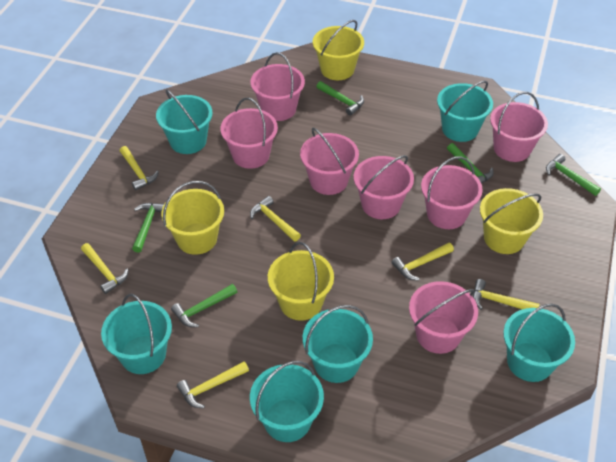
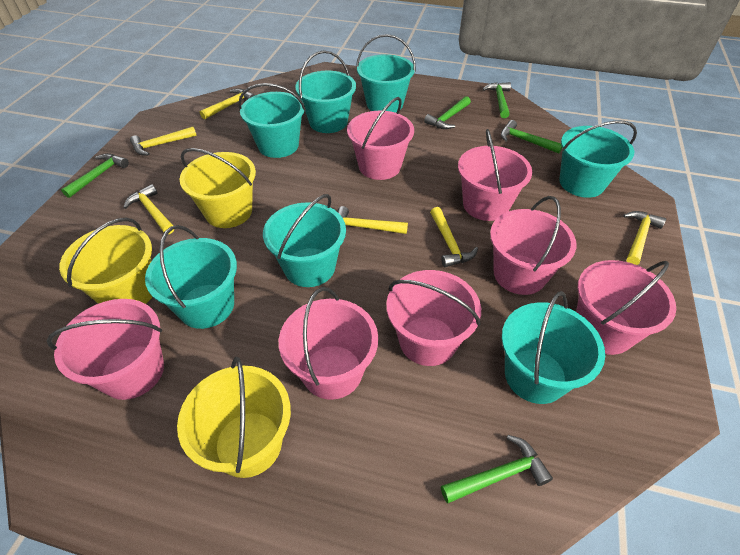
turquoise bucket: 6 -> 7
yellow bucket: 4 -> 3

